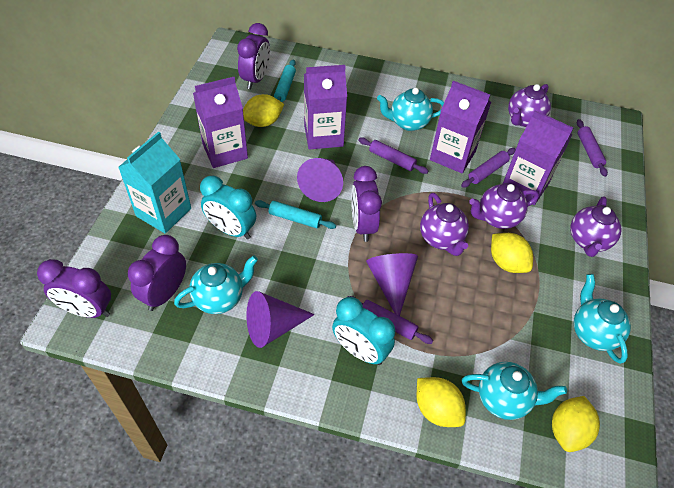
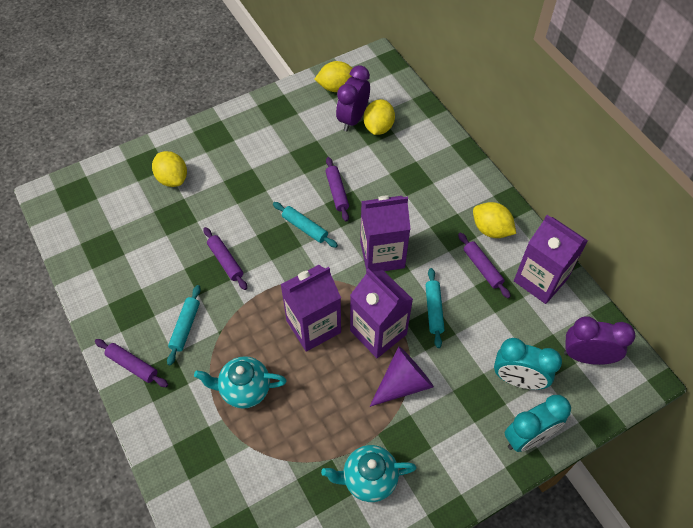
purple clock: 4 -> 2
purple cone: 3 -> 1
purple teapot: 4 -> 0
turquoise carton: 1 -> 0
turquoise rolling pin: 2 -> 3
turquoise teapot: 4 -> 2

